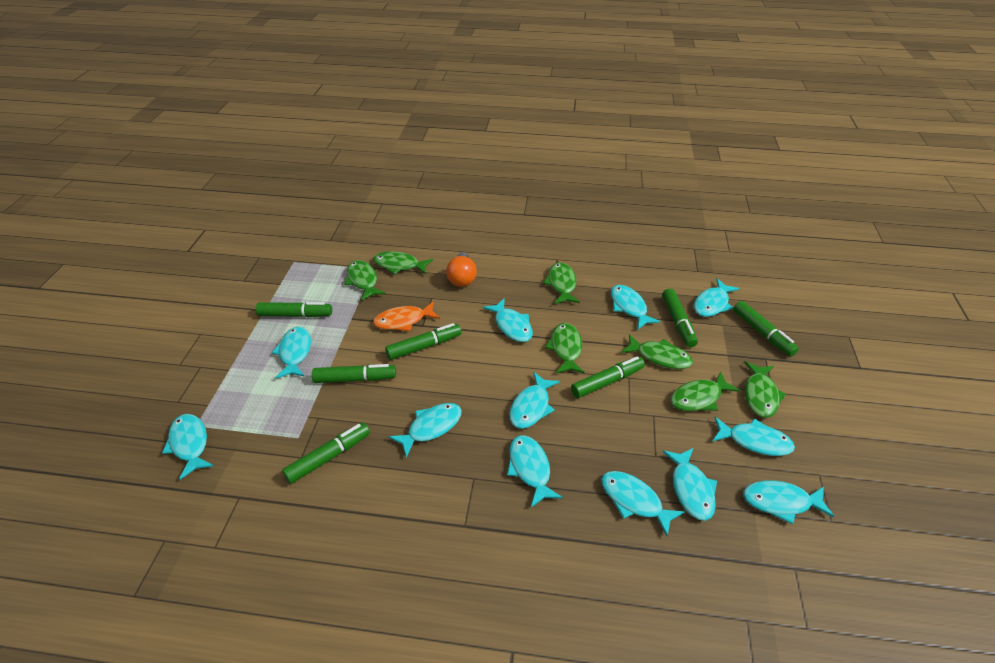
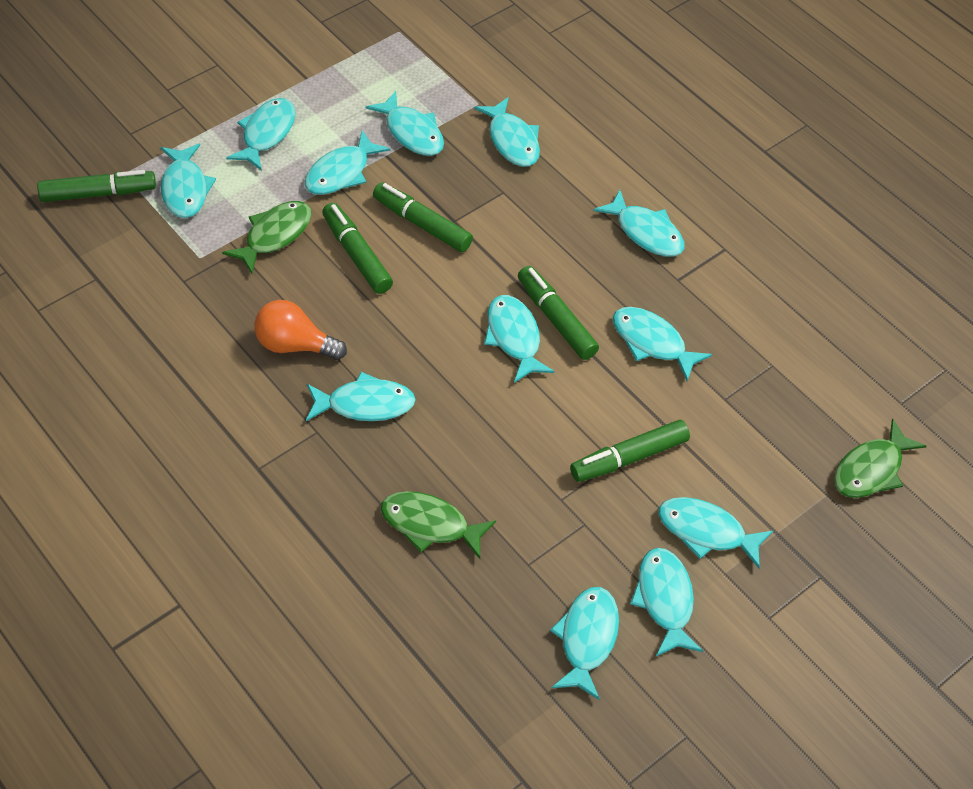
green fish: 7 -> 3
green marker: 7 -> 5
orange fish: 1 -> 0

